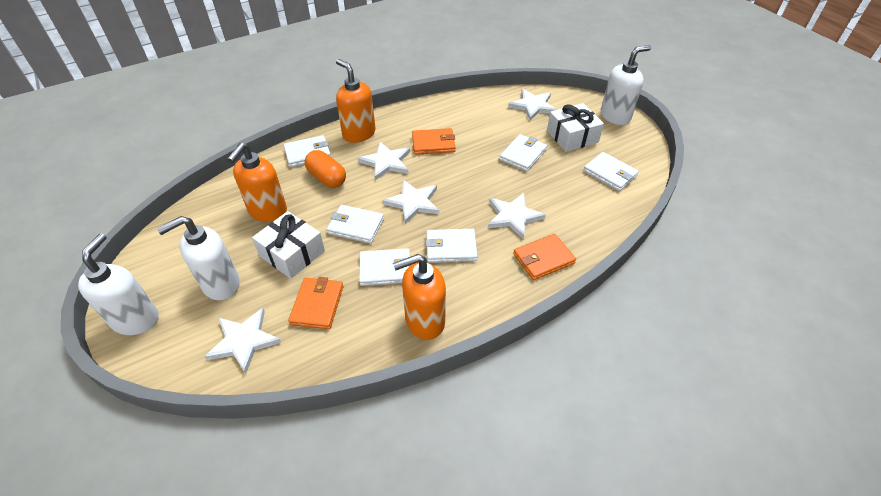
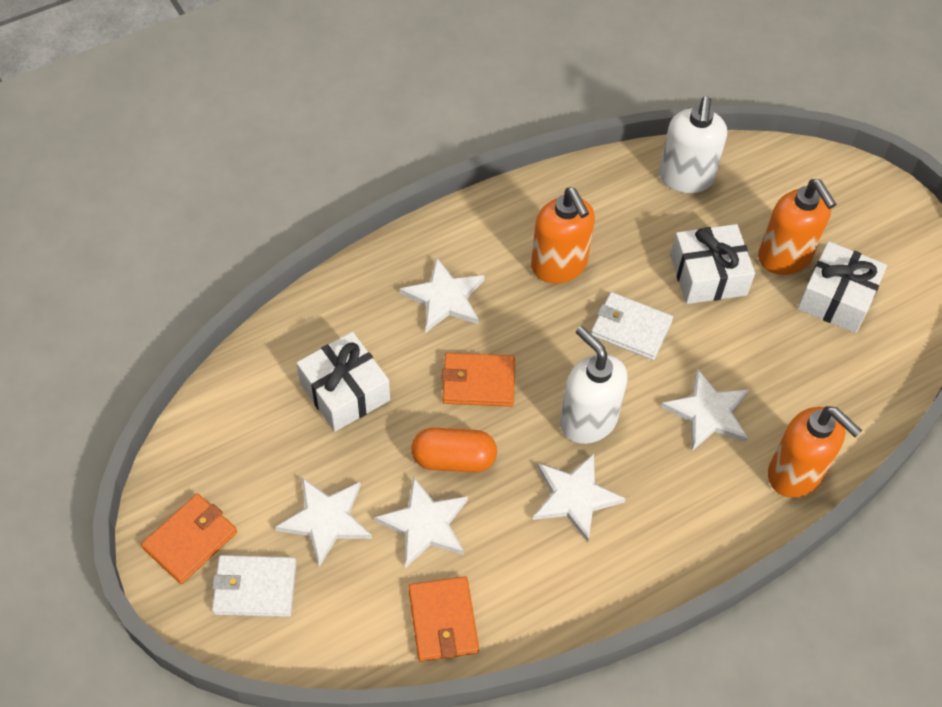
white gift: 2 -> 3
white soap dispenser: 3 -> 2
white wallet: 6 -> 2

